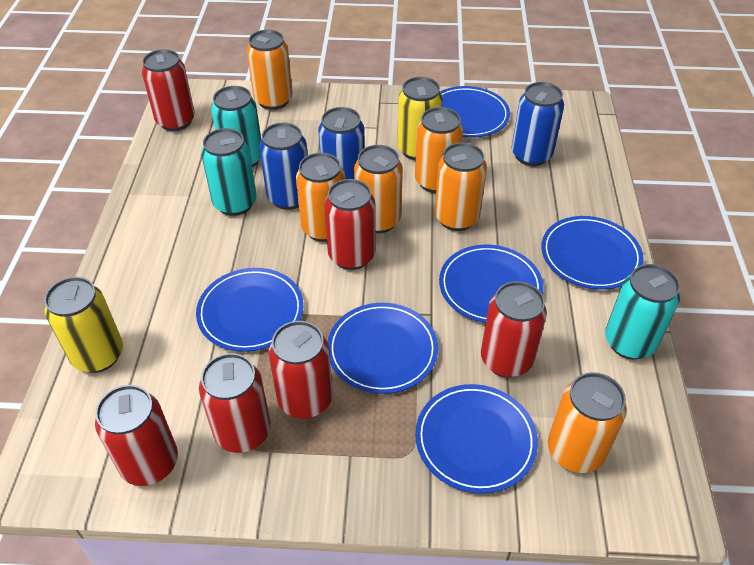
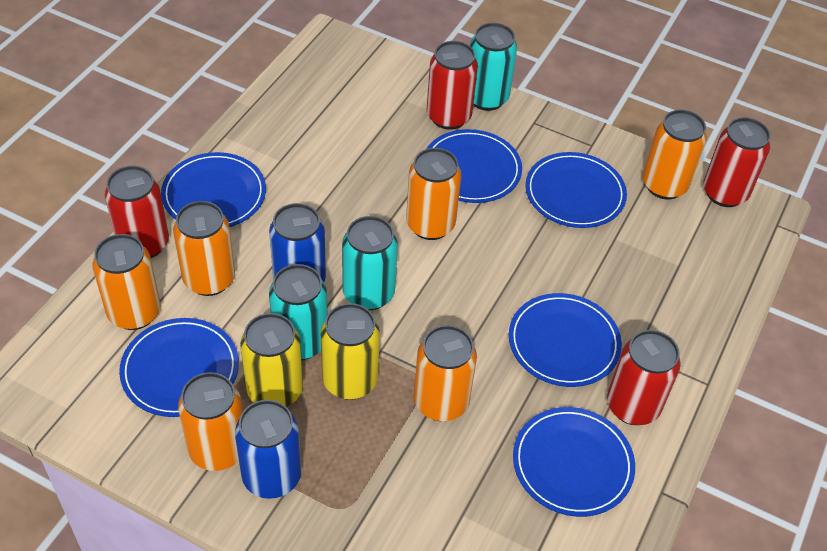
blue can: 3 -> 2
red can: 6 -> 4

